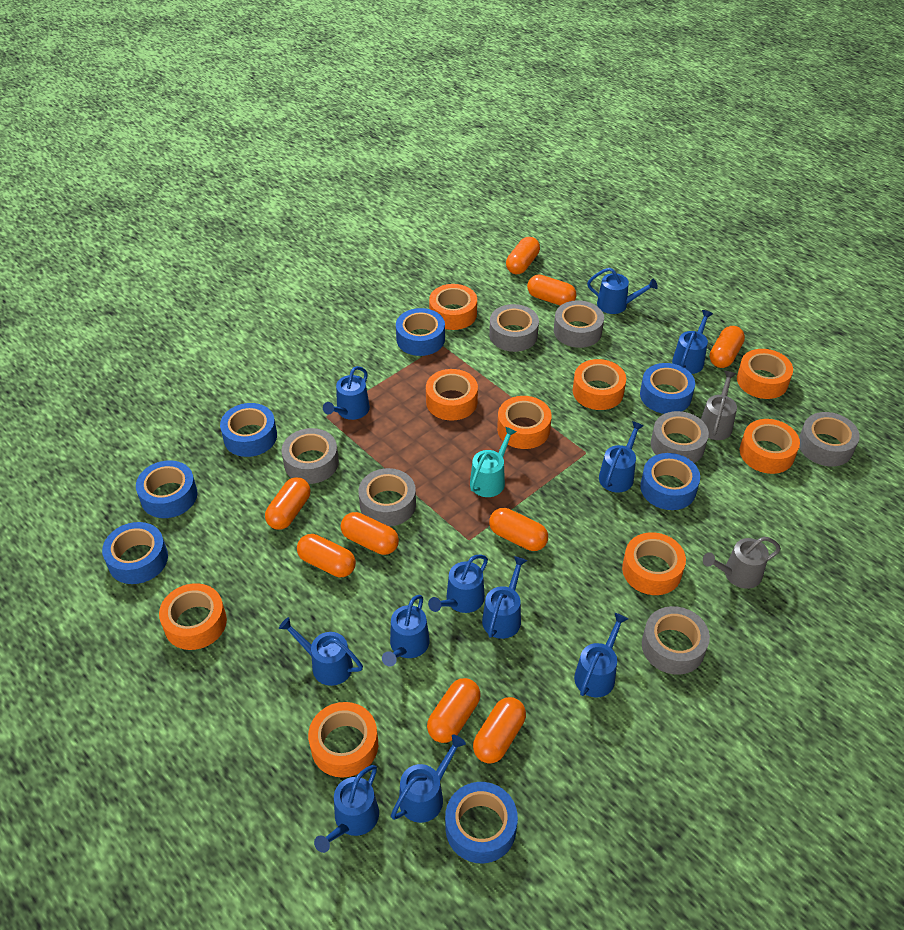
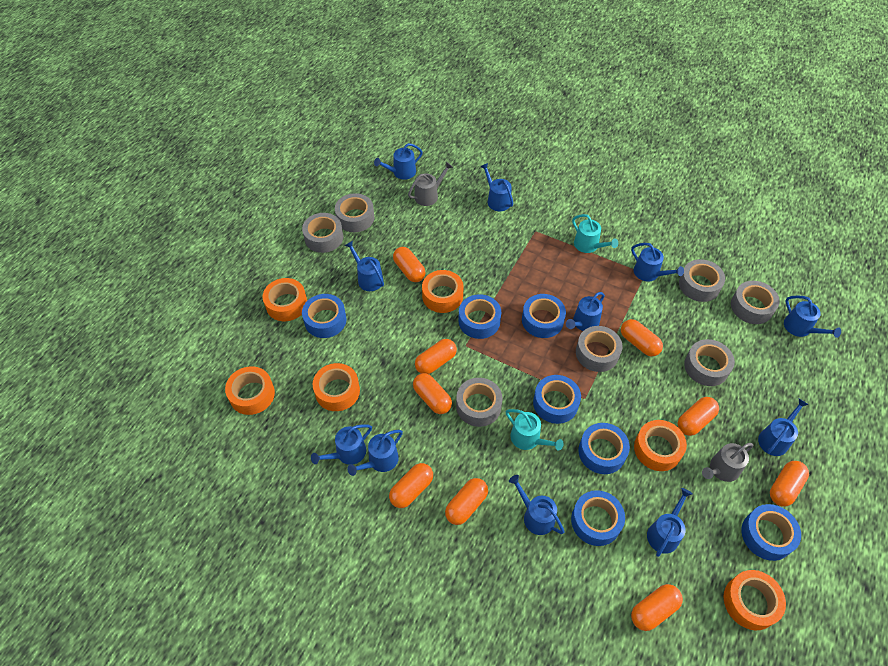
orange tape: 9 -> 6
turquoise watering can: 1 -> 2

